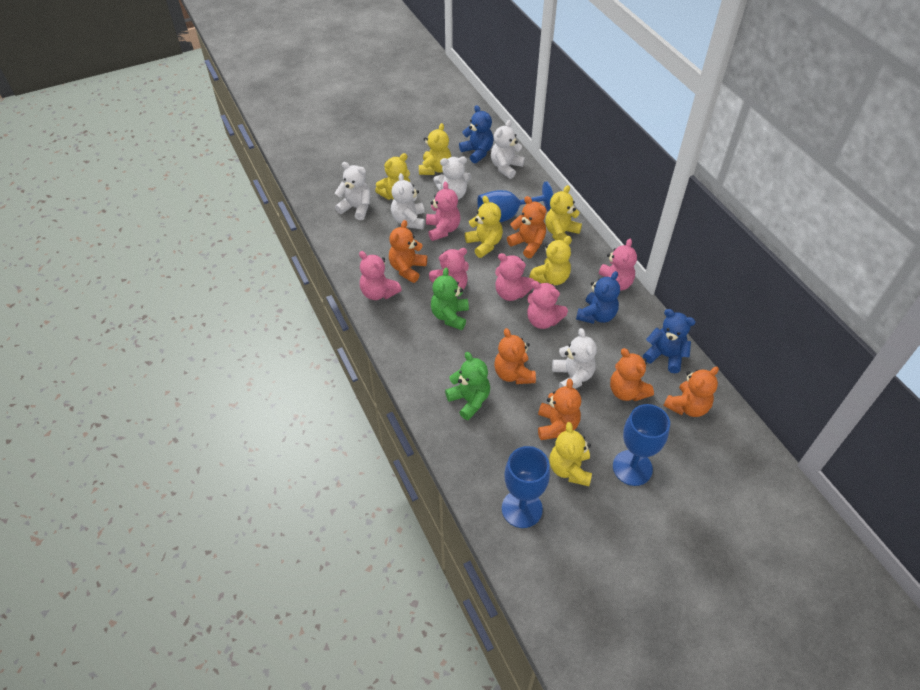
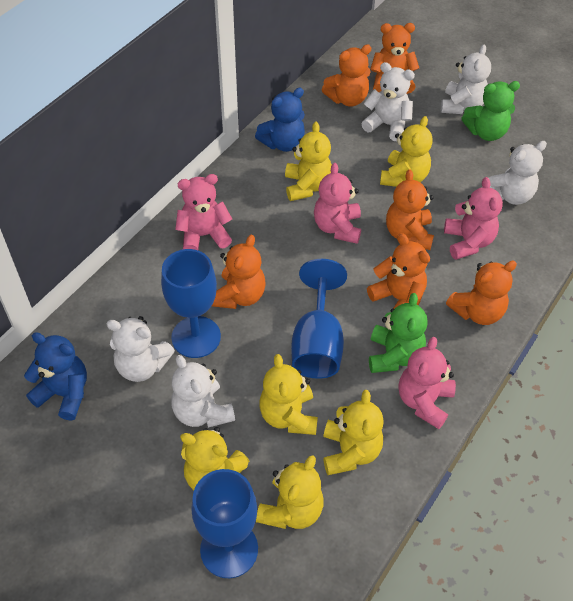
blue teddy bear: 3 -> 2
pink teddy bear: 6 -> 4

